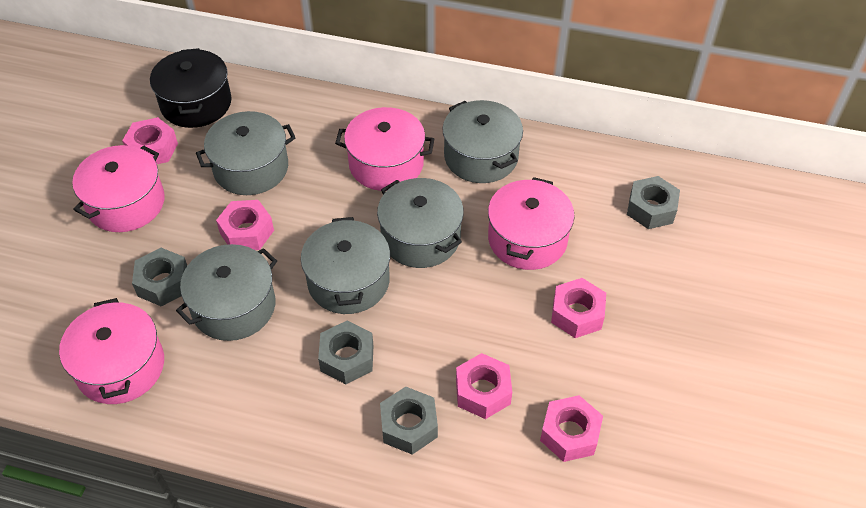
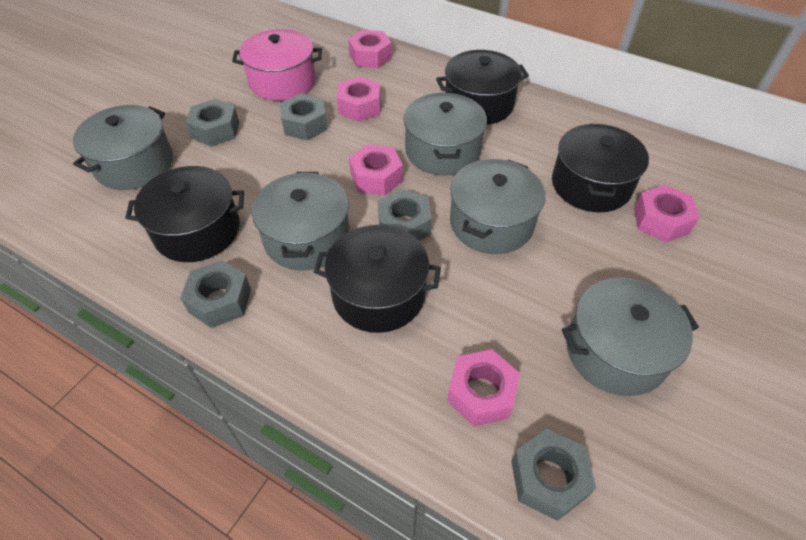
black pot: 1 -> 4
grey nut: 4 -> 5
pink pot: 4 -> 1

